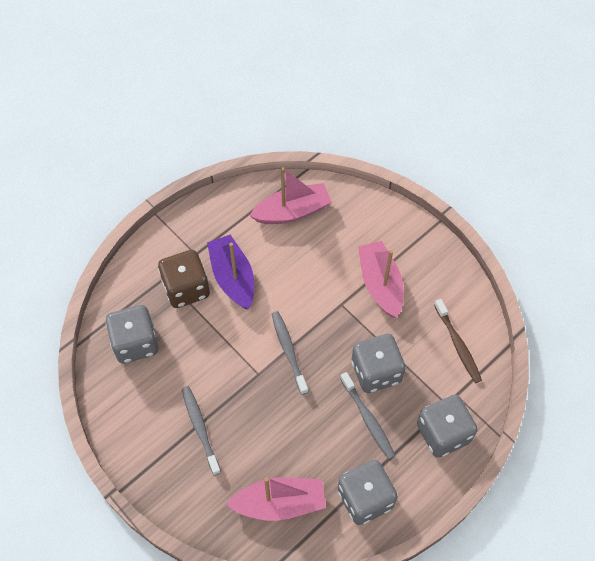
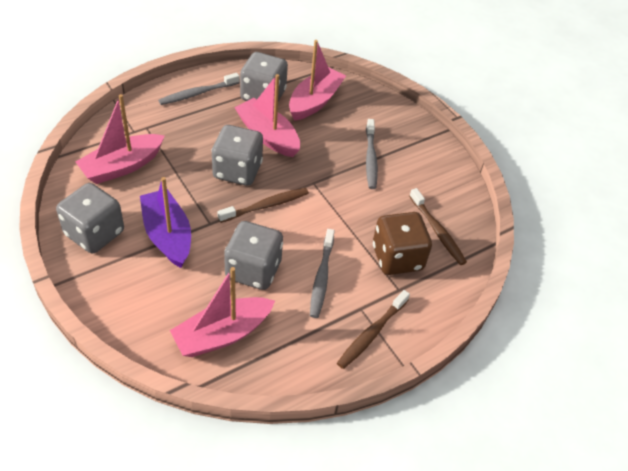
brown toothbrush: 1 -> 3
pink boat: 3 -> 4

